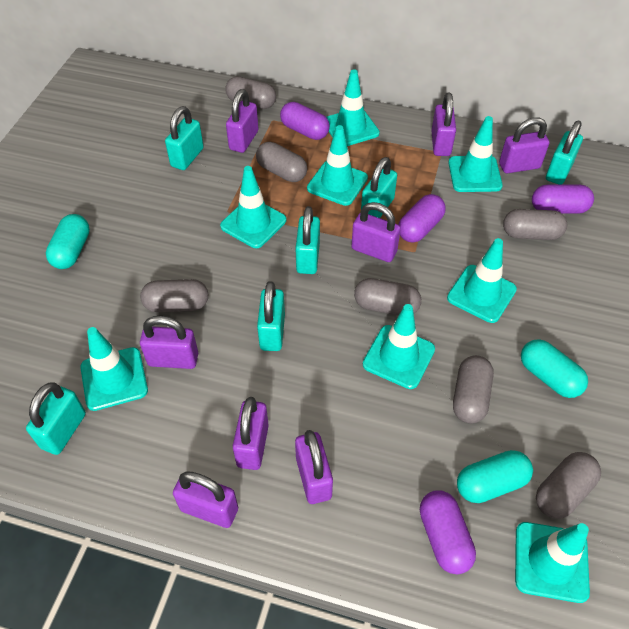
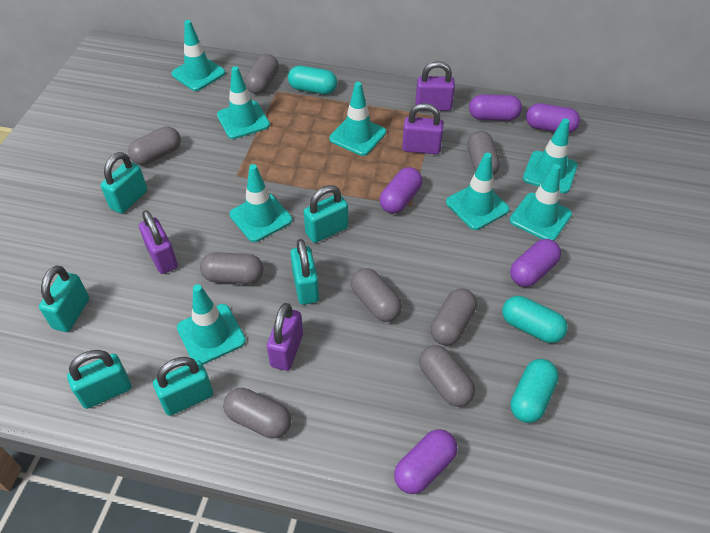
grey capsule: 7 -> 8
purple capsule: 4 -> 5
purple padlock: 8 -> 4

